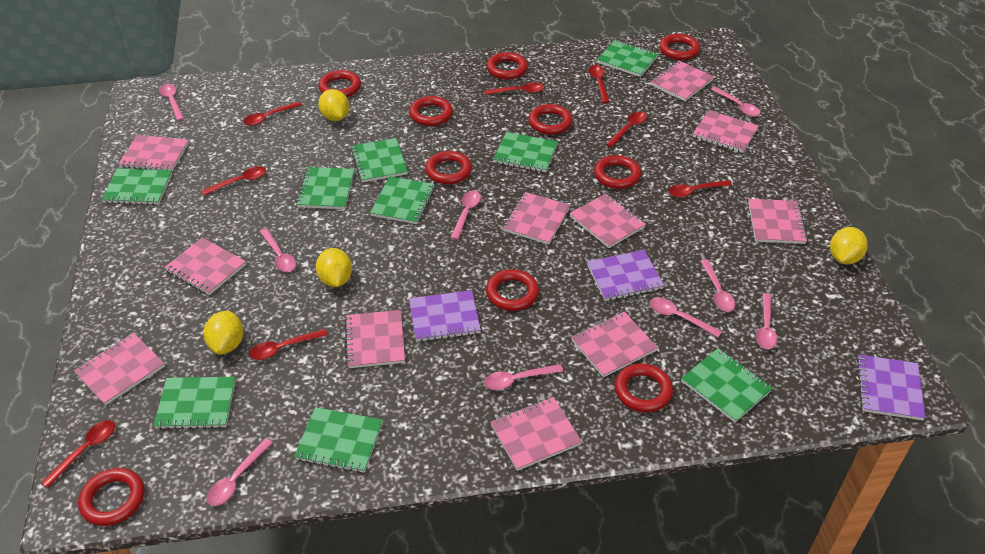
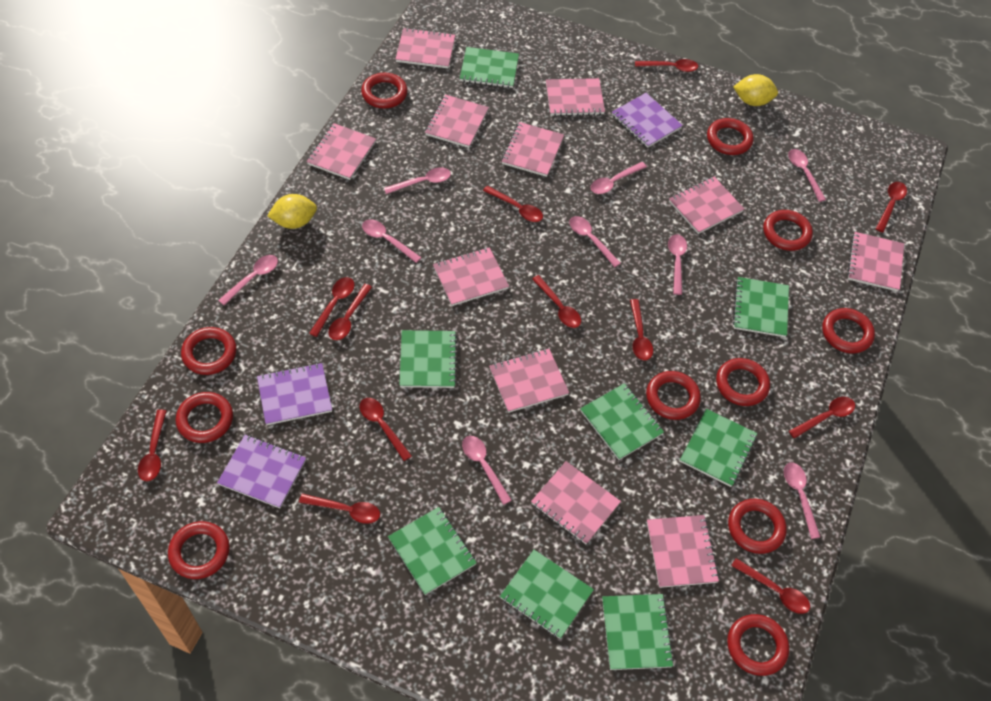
green notebook: 9 -> 8
red ring: 10 -> 11
red spoon: 8 -> 12
yellow lemon: 4 -> 2

